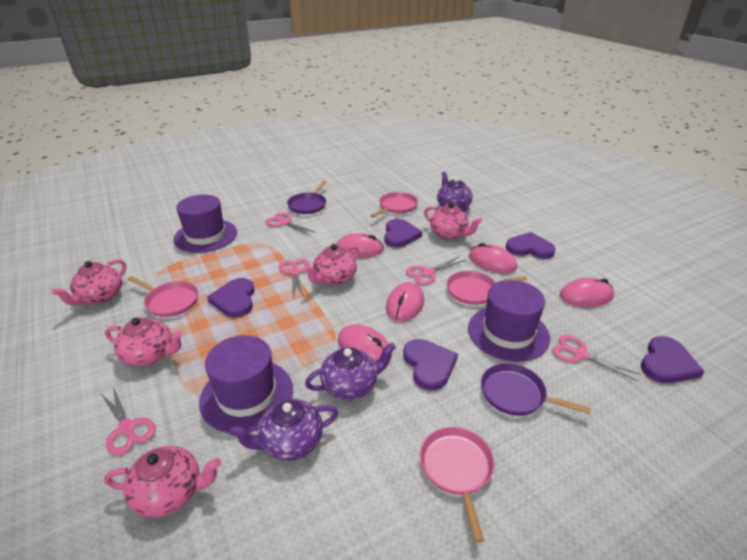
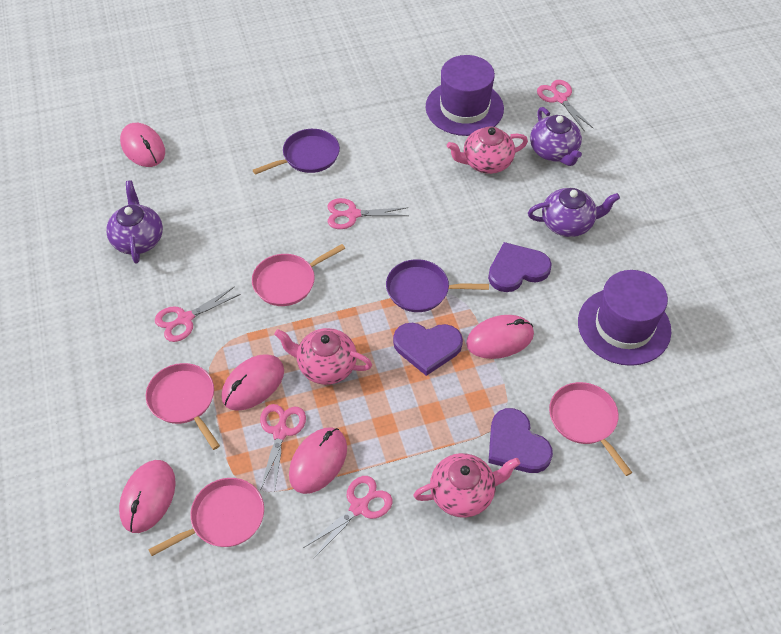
pink teapot: 5 -> 3
purple hat: 3 -> 2
purple heart: 5 -> 3

